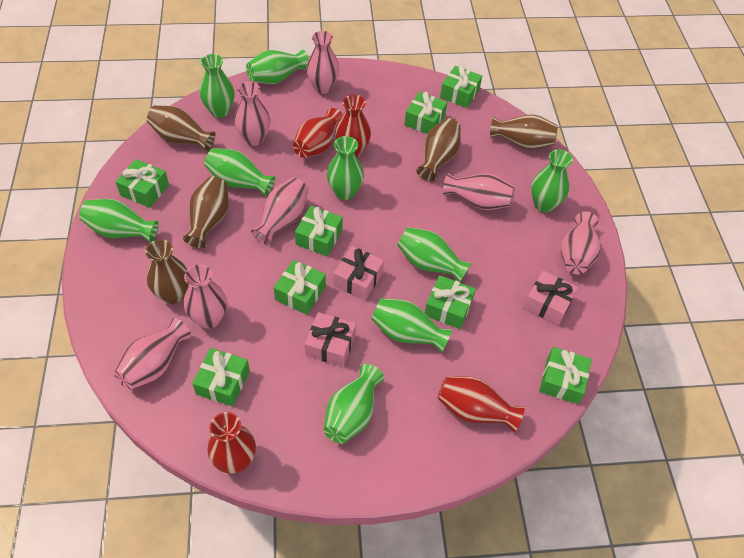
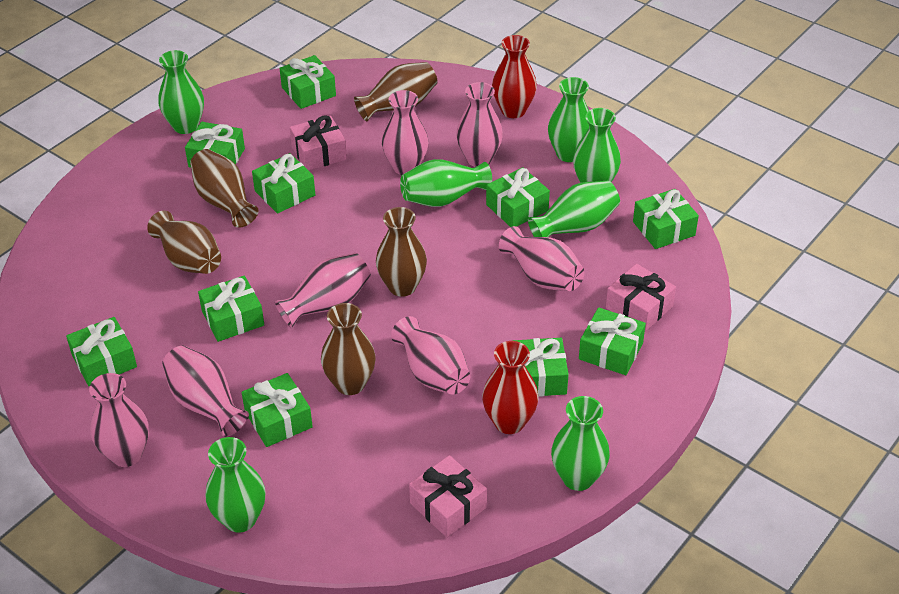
green gift: 8 -> 10
green vase: 9 -> 7
red vase: 4 -> 2

